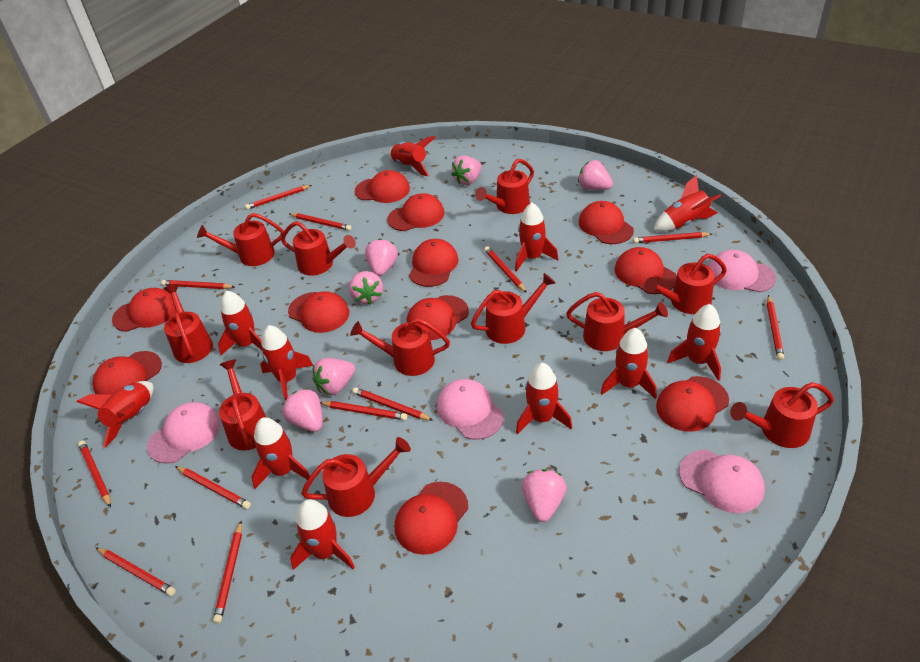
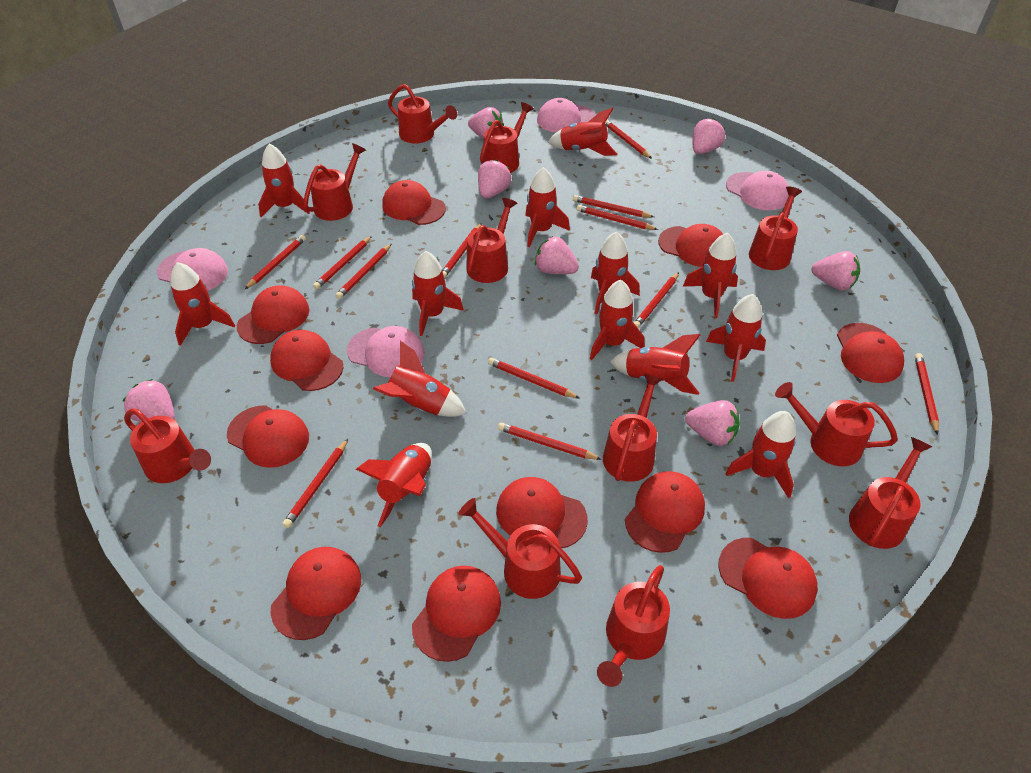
red rocket: 11 -> 13

